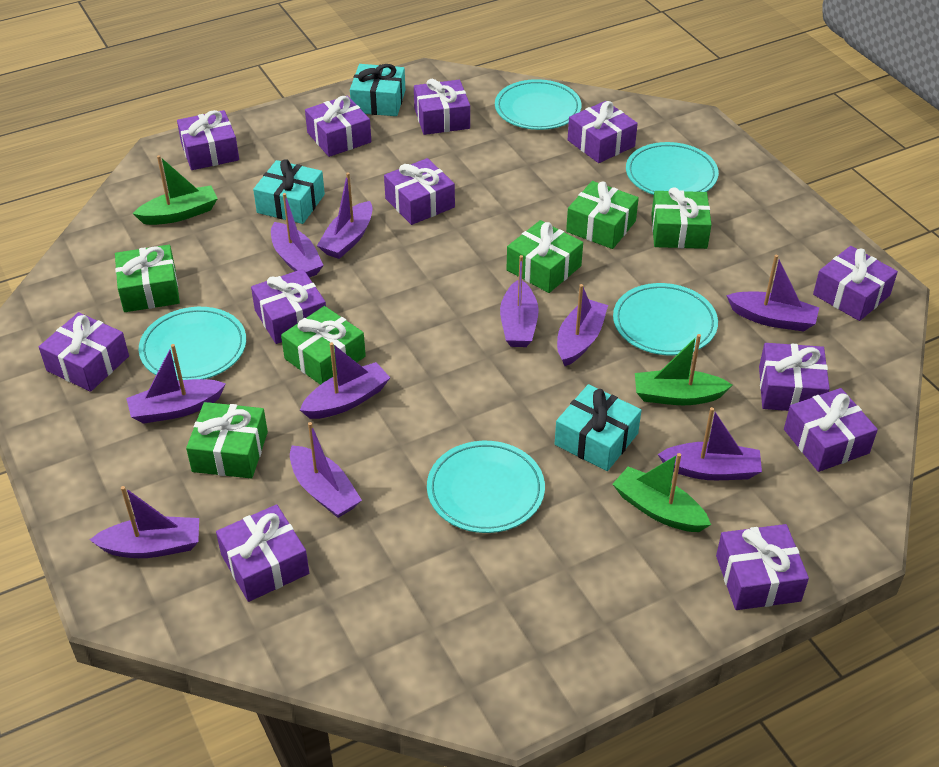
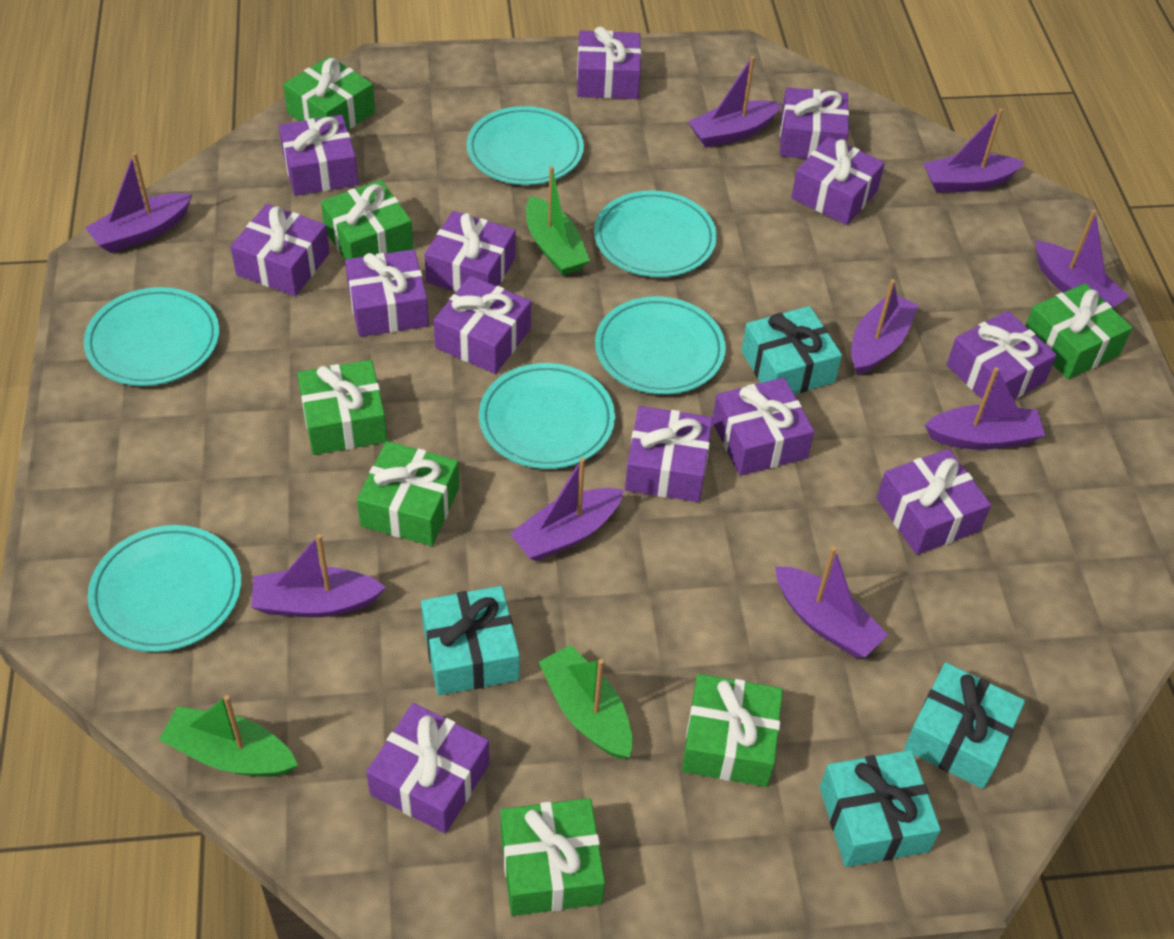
green gift: 6 -> 7
purple boat: 10 -> 9
purple gift: 12 -> 13
turquoise gift: 3 -> 4
turquoise plate: 5 -> 6

